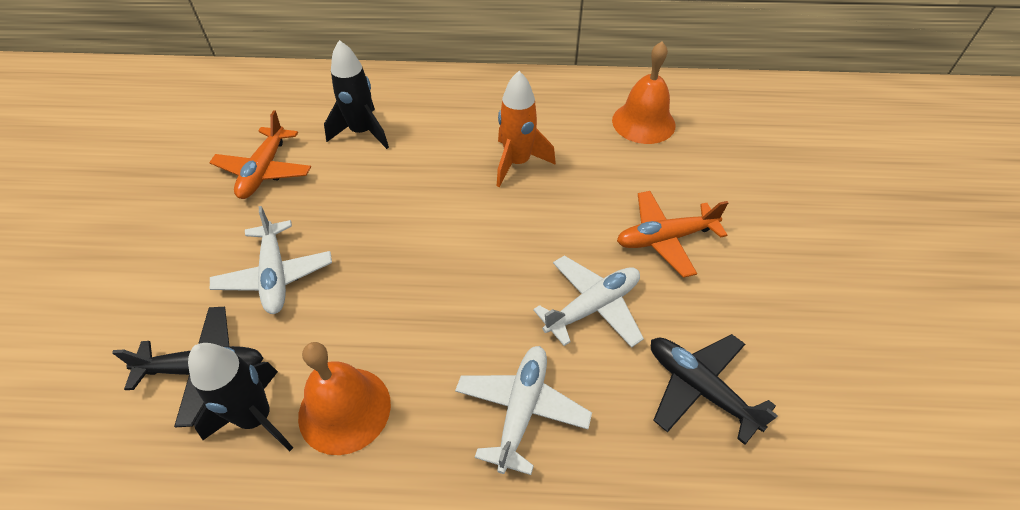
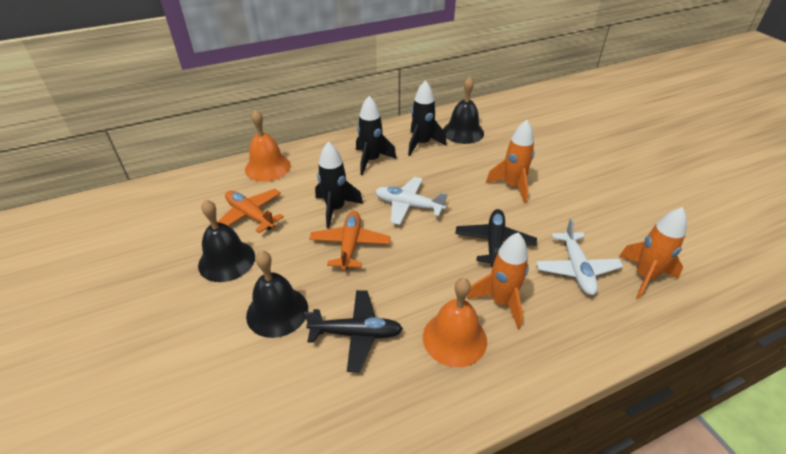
black bell: 0 -> 3
black rocket: 2 -> 3
orange rocket: 1 -> 3
white plane: 3 -> 2

